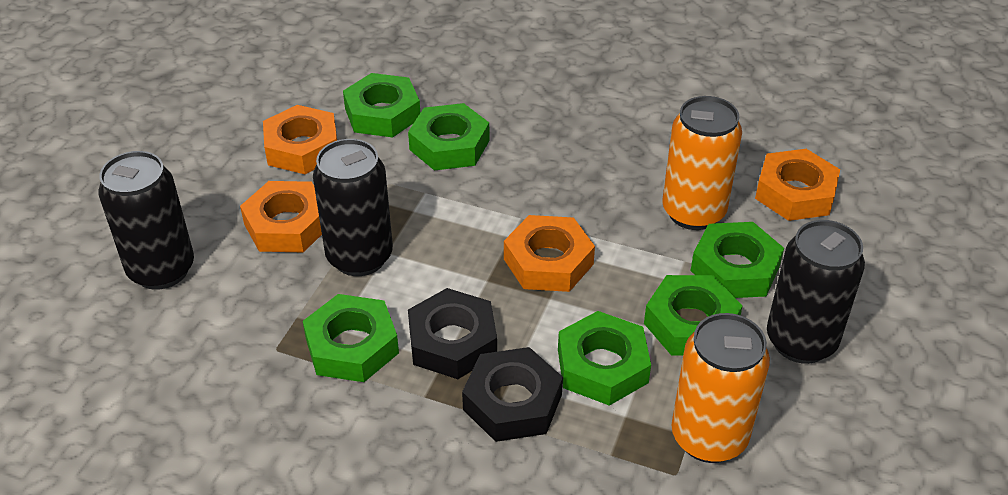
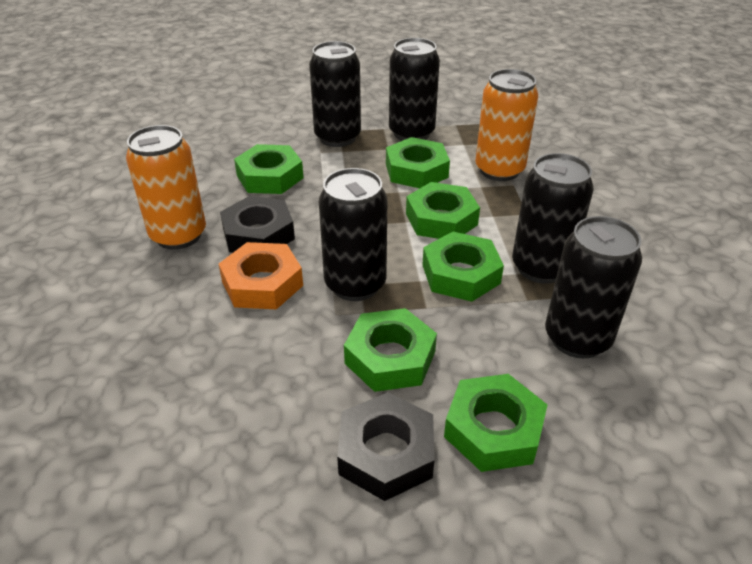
black can: 3 -> 5
orange nut: 4 -> 1

